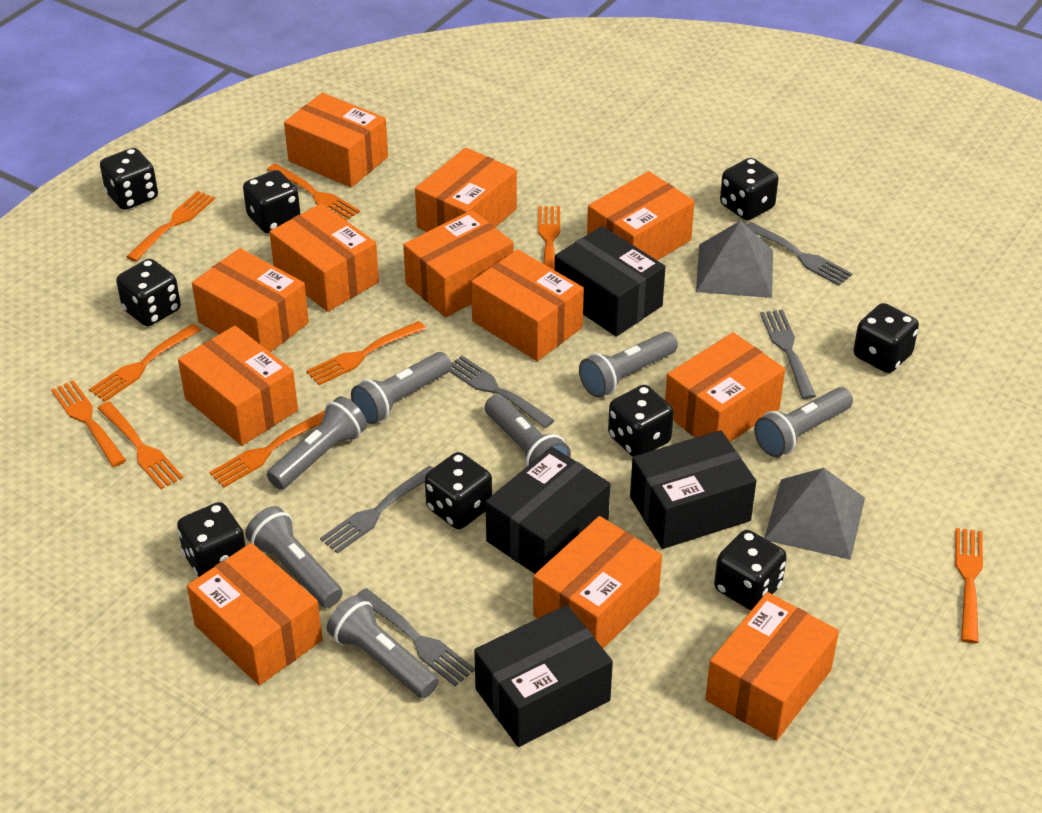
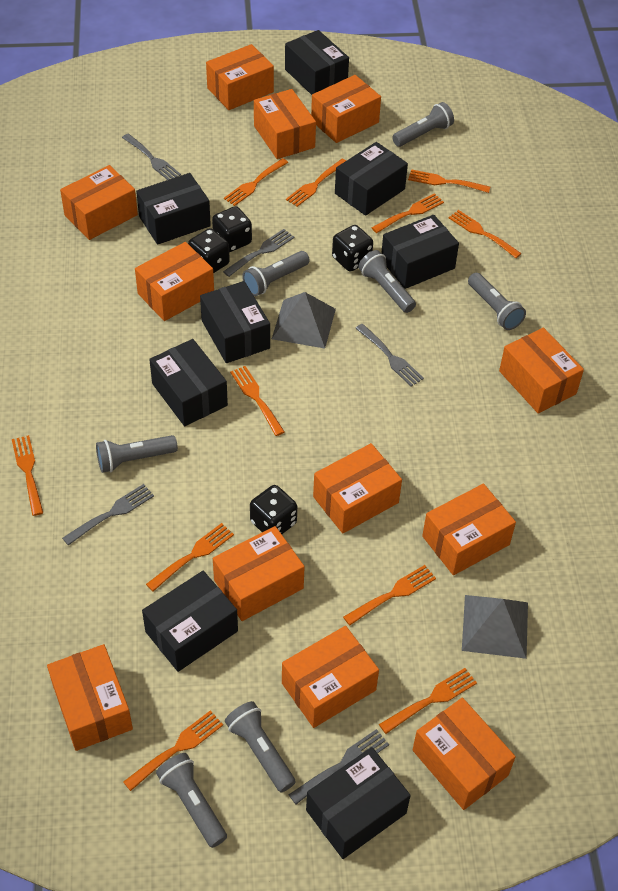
black box: 4 -> 8
black dice: 9 -> 4
orange fork: 9 -> 11

